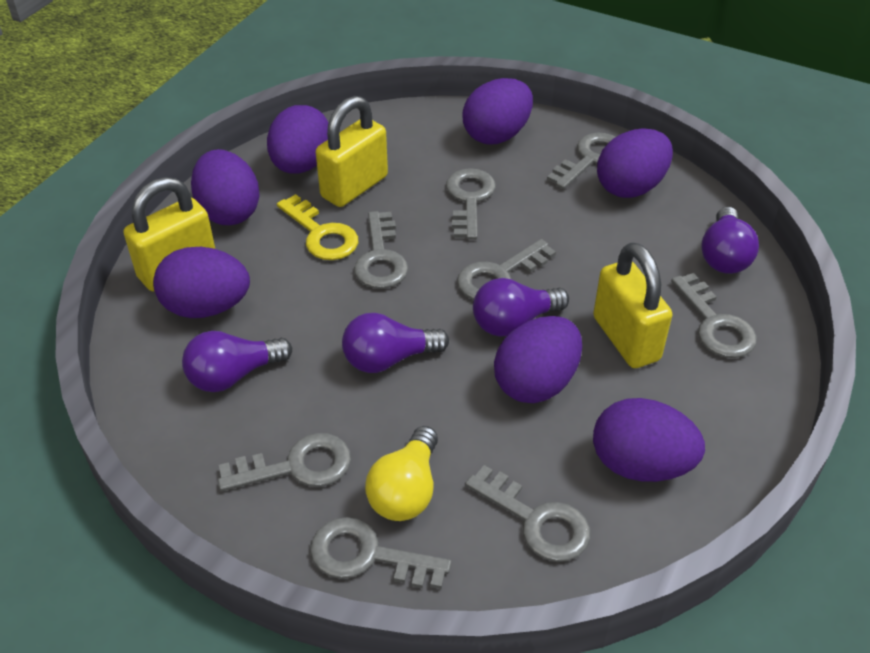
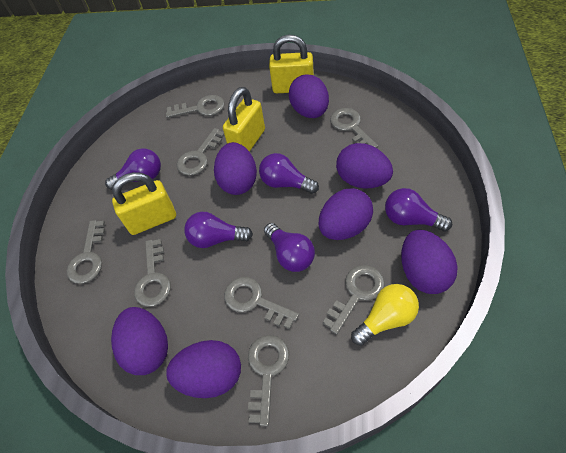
purple light bulb: 4 -> 5
yellow key: 1 -> 0

